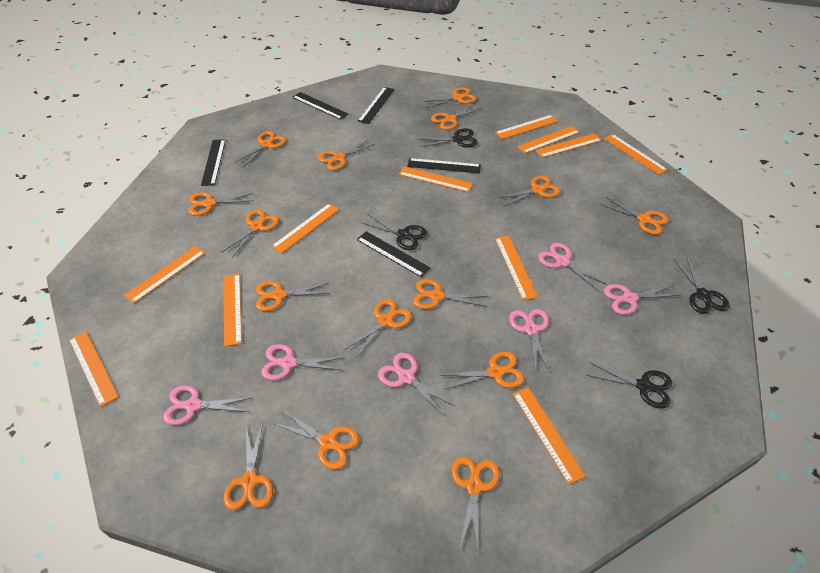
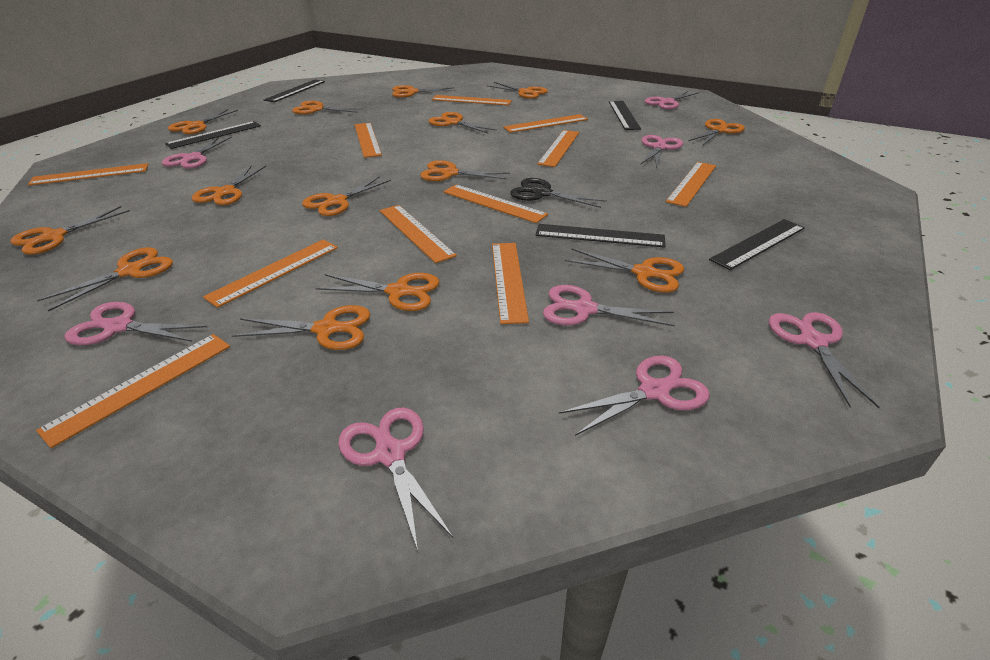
black scissors: 4 -> 1
orange scissors: 15 -> 14
pink scissors: 6 -> 8

